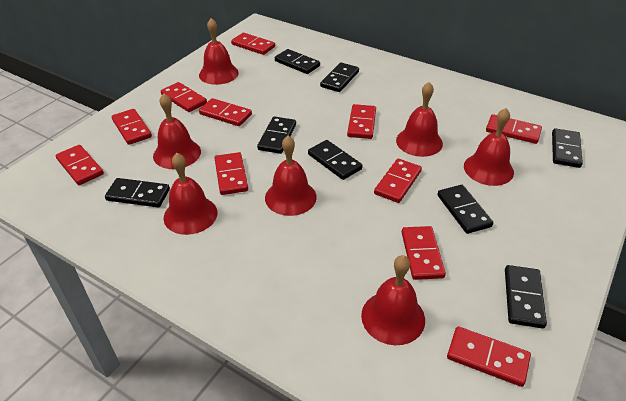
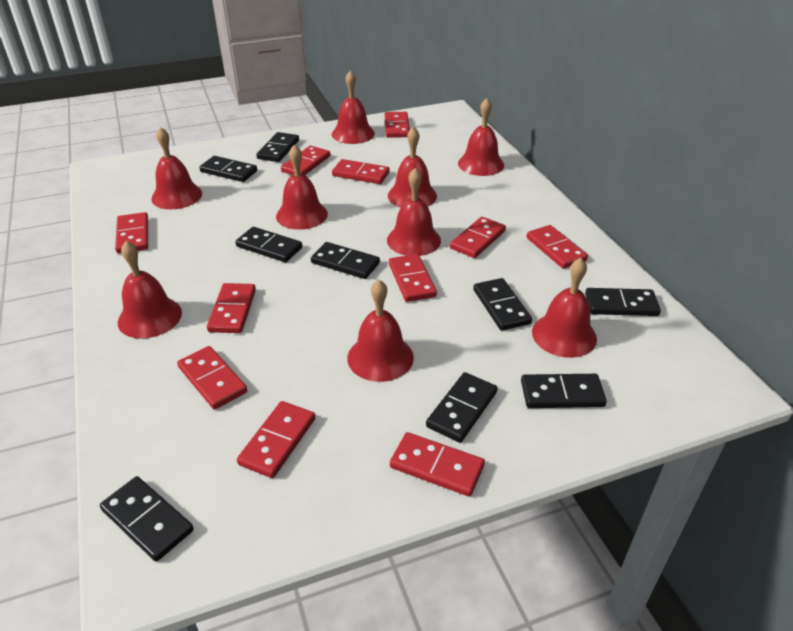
black domino: 8 -> 9
red bell: 7 -> 9

